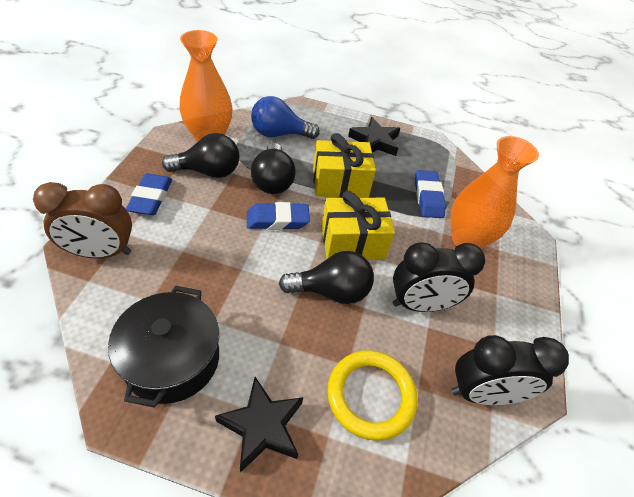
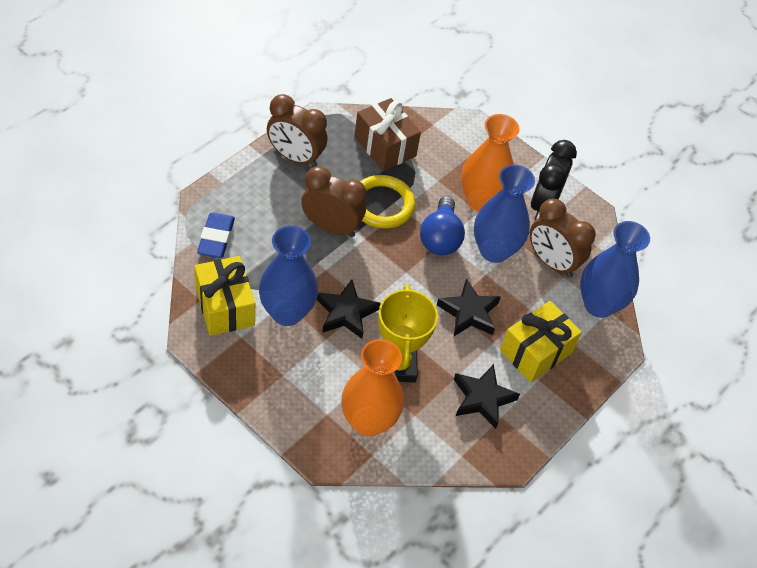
black clock: 2 -> 1
black light bulb: 3 -> 0
black pot: 1 -> 0
black star: 2 -> 3
blue eraser: 3 -> 1
blue vase: 0 -> 3
brown clock: 1 -> 3
brown gift: 0 -> 1
yellow trophy: 0 -> 1

